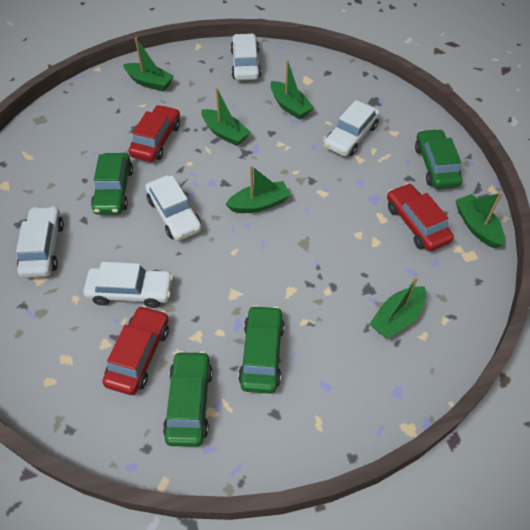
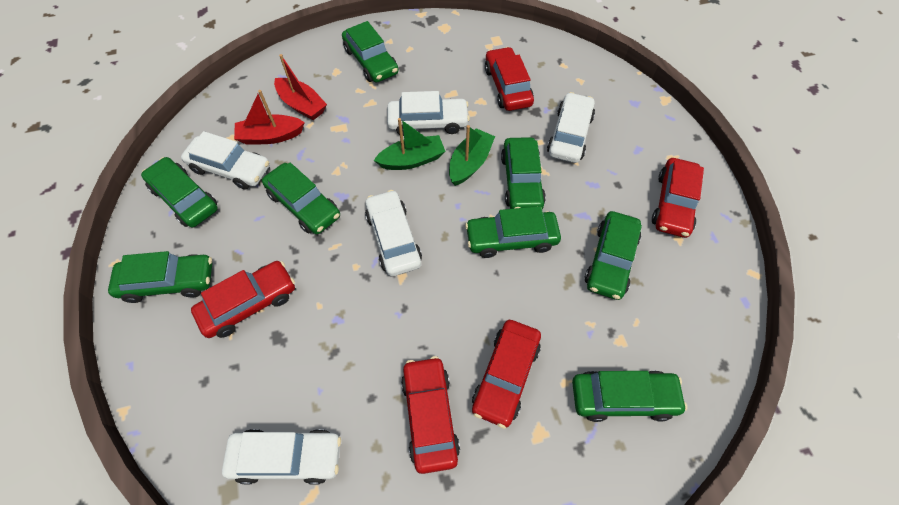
green boat: 6 -> 2
green car: 4 -> 8
red boat: 0 -> 2
red car: 3 -> 5

